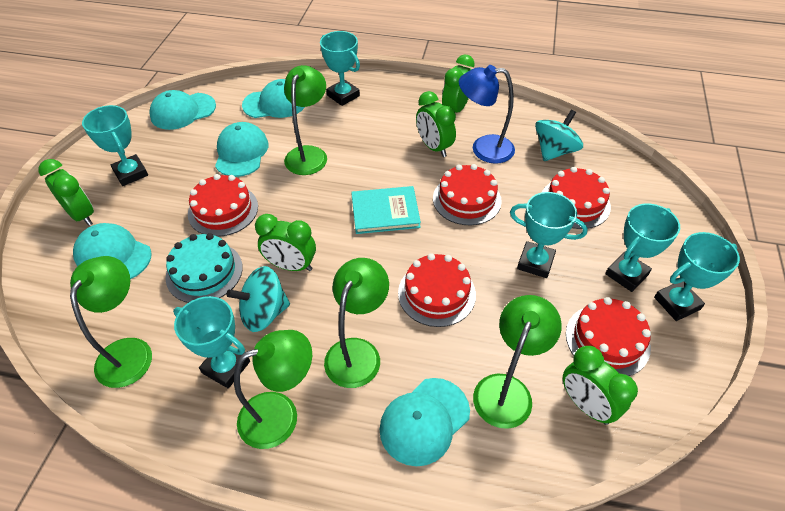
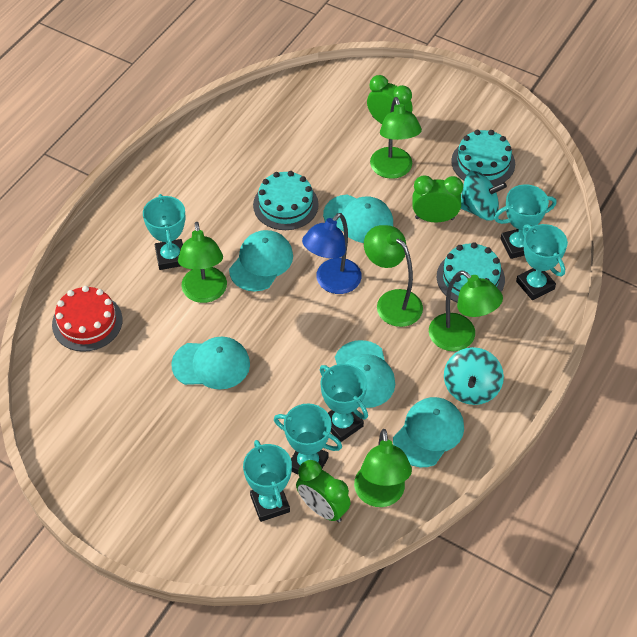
green clock: 5 -> 3
red cake: 5 -> 1
turquoise book: 1 -> 0
turquoise cake: 1 -> 3

